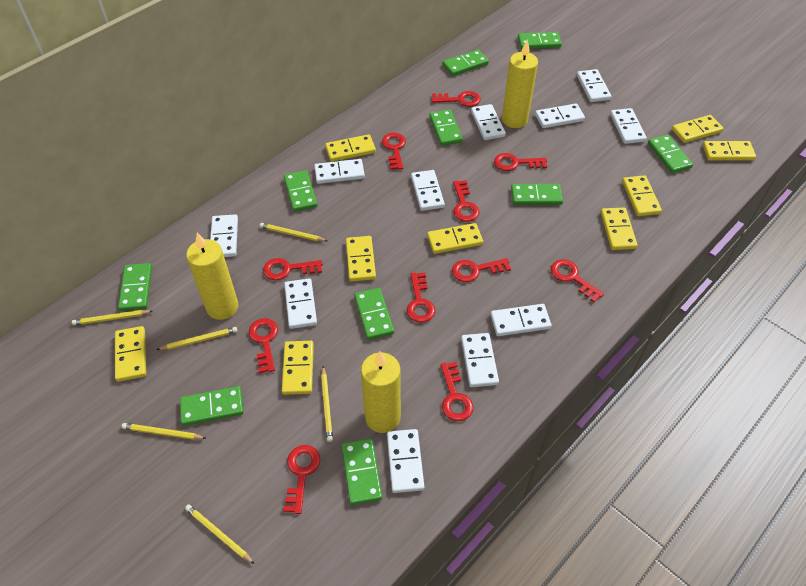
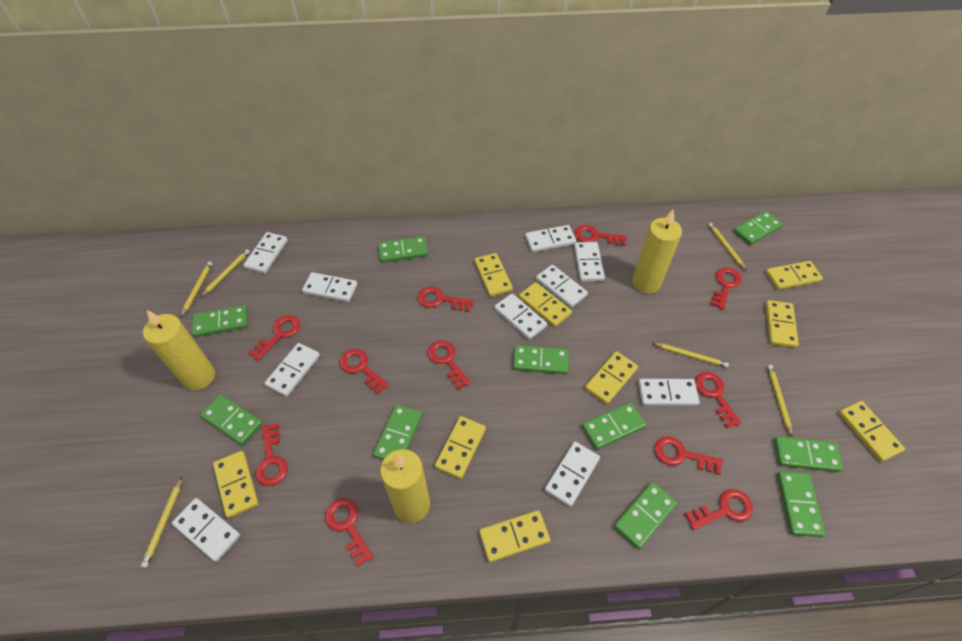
white domino: 11 -> 10

